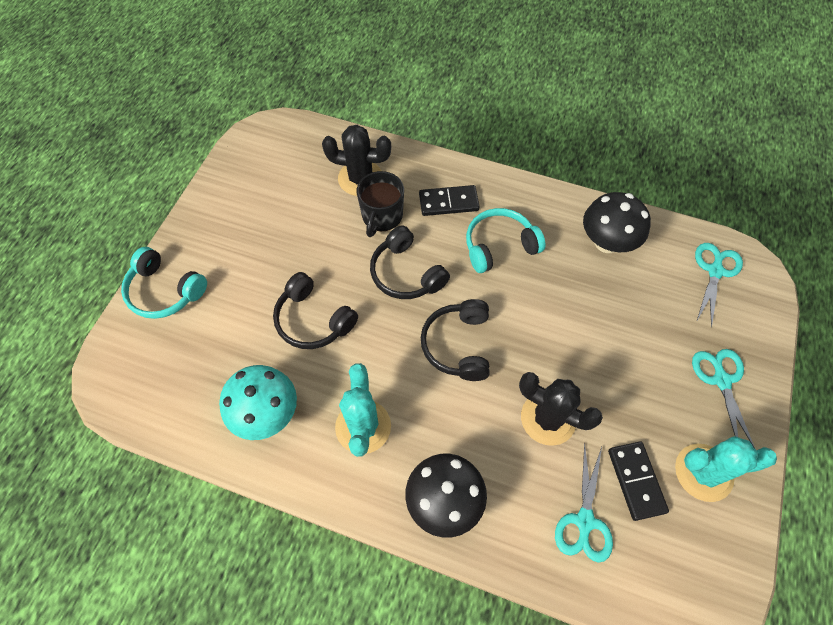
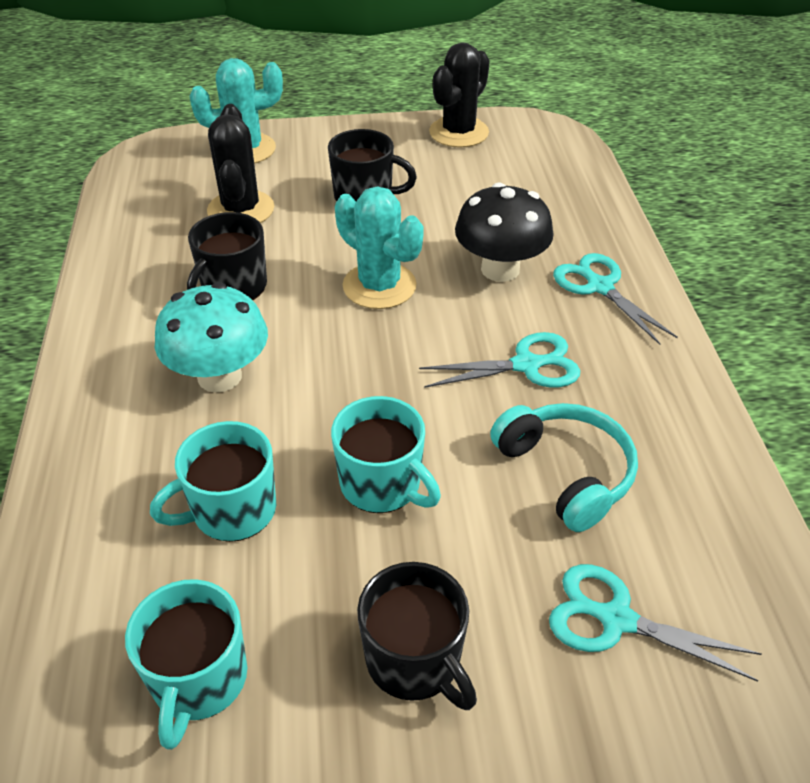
black domino: 2 -> 0
black headphones: 3 -> 0
black mug: 1 -> 3
black mushroom: 2 -> 1
turquoise headphones: 2 -> 1
turquoise mug: 0 -> 3

